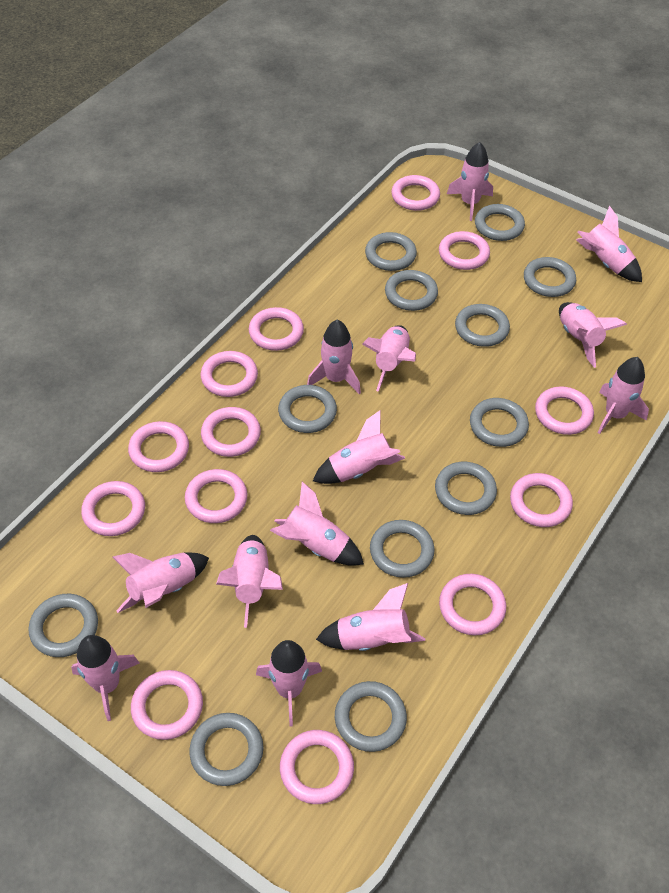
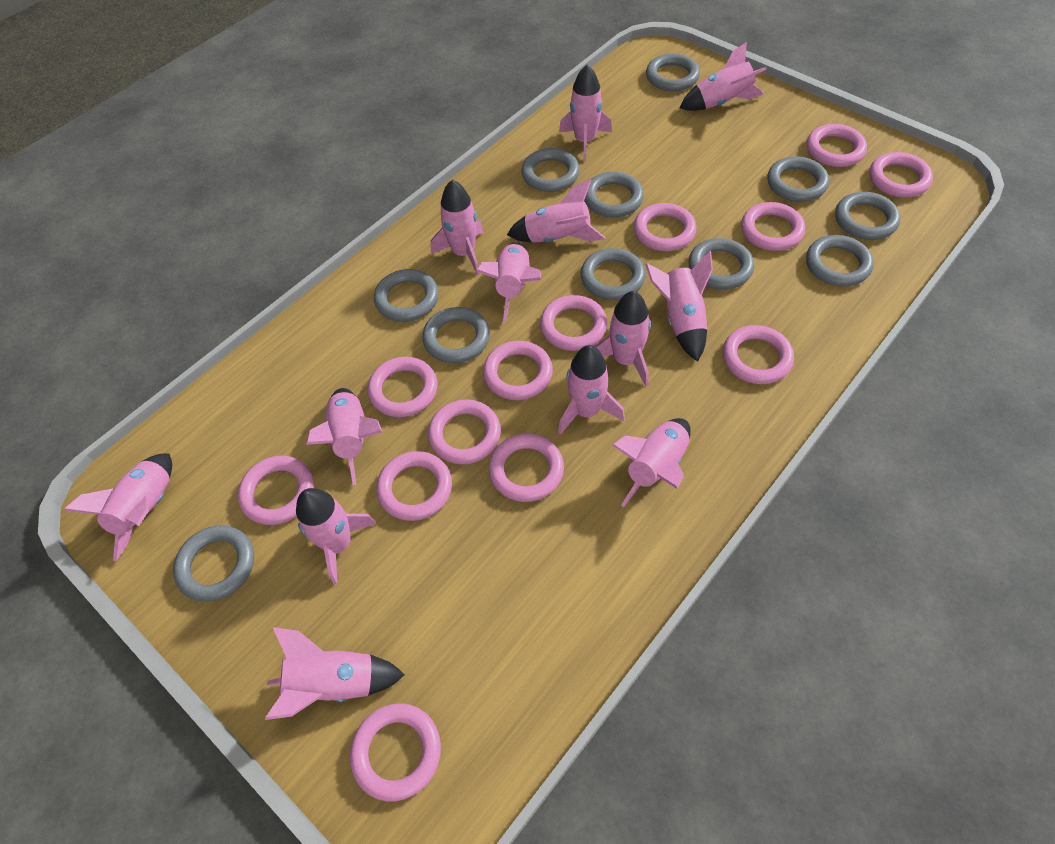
grey ring: 12 -> 11

